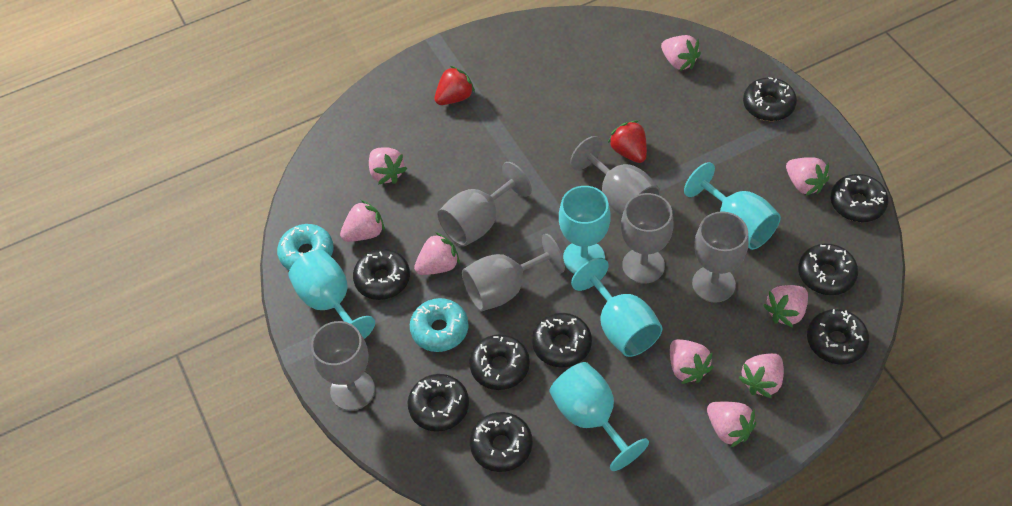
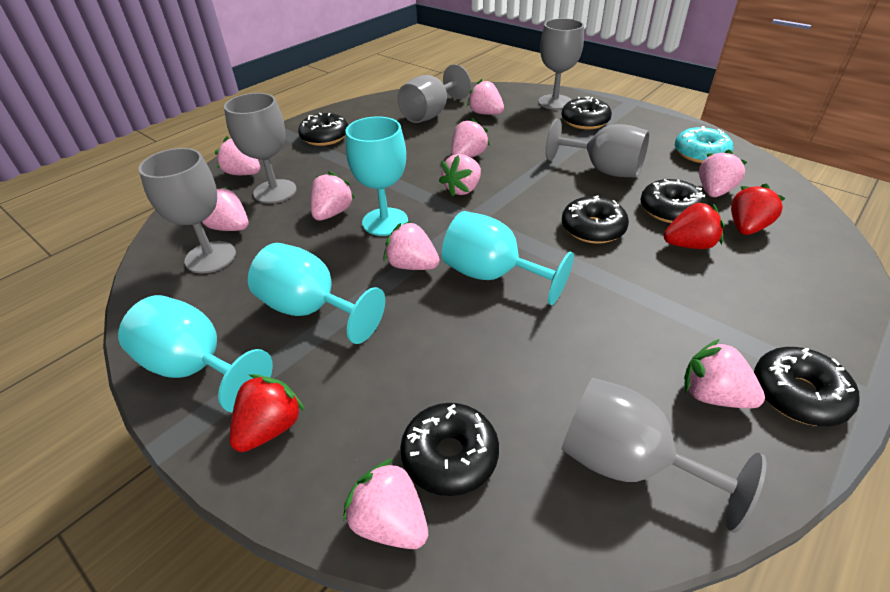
black donut: 9 -> 6
pink strawberry: 9 -> 10
red strawberry: 2 -> 3
turquoise donut: 2 -> 1
turquoise goblet: 5 -> 4

